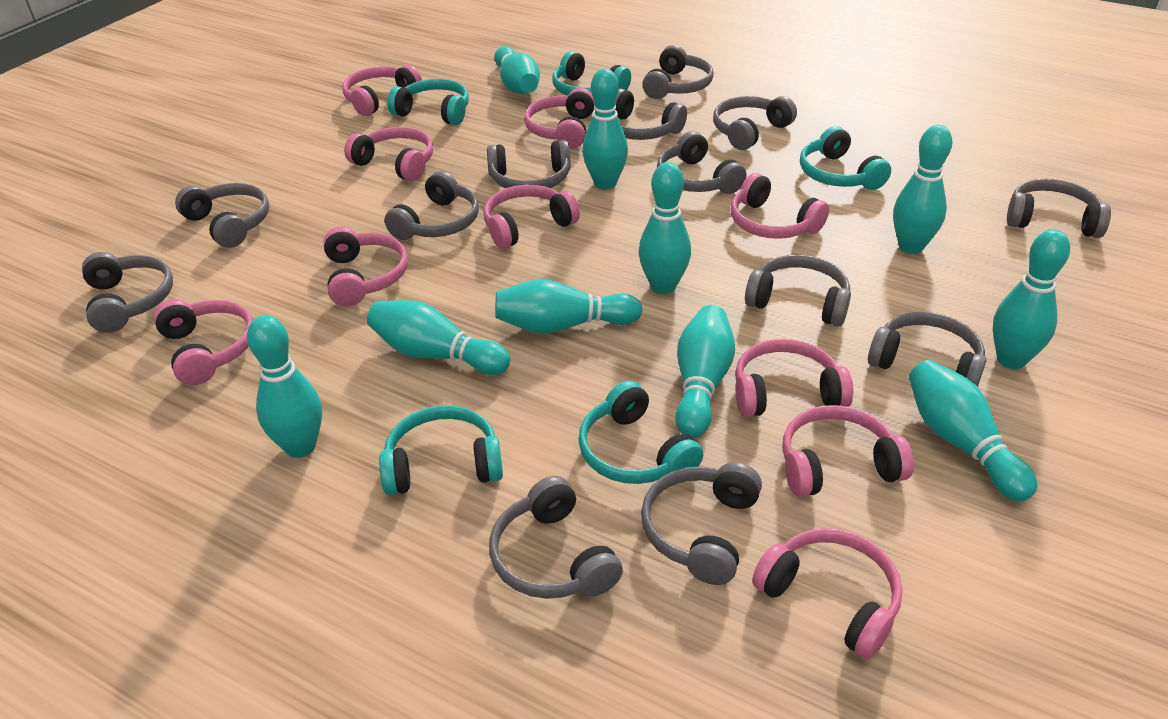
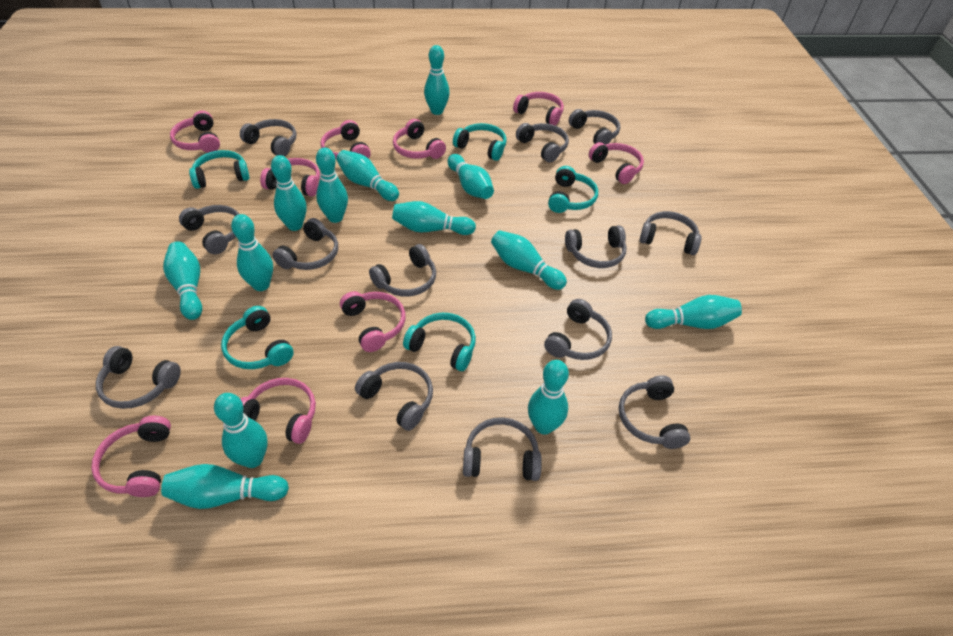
pink headphones: 10 -> 9
turquoise bowling pin: 10 -> 13

